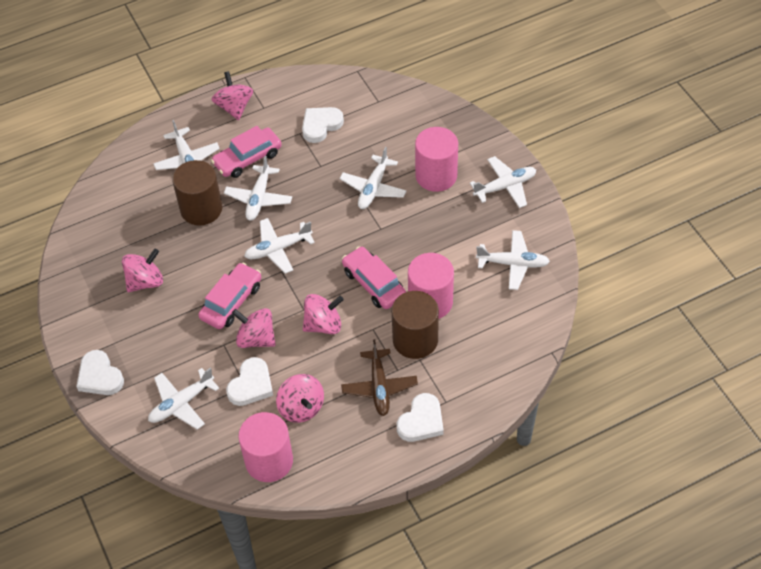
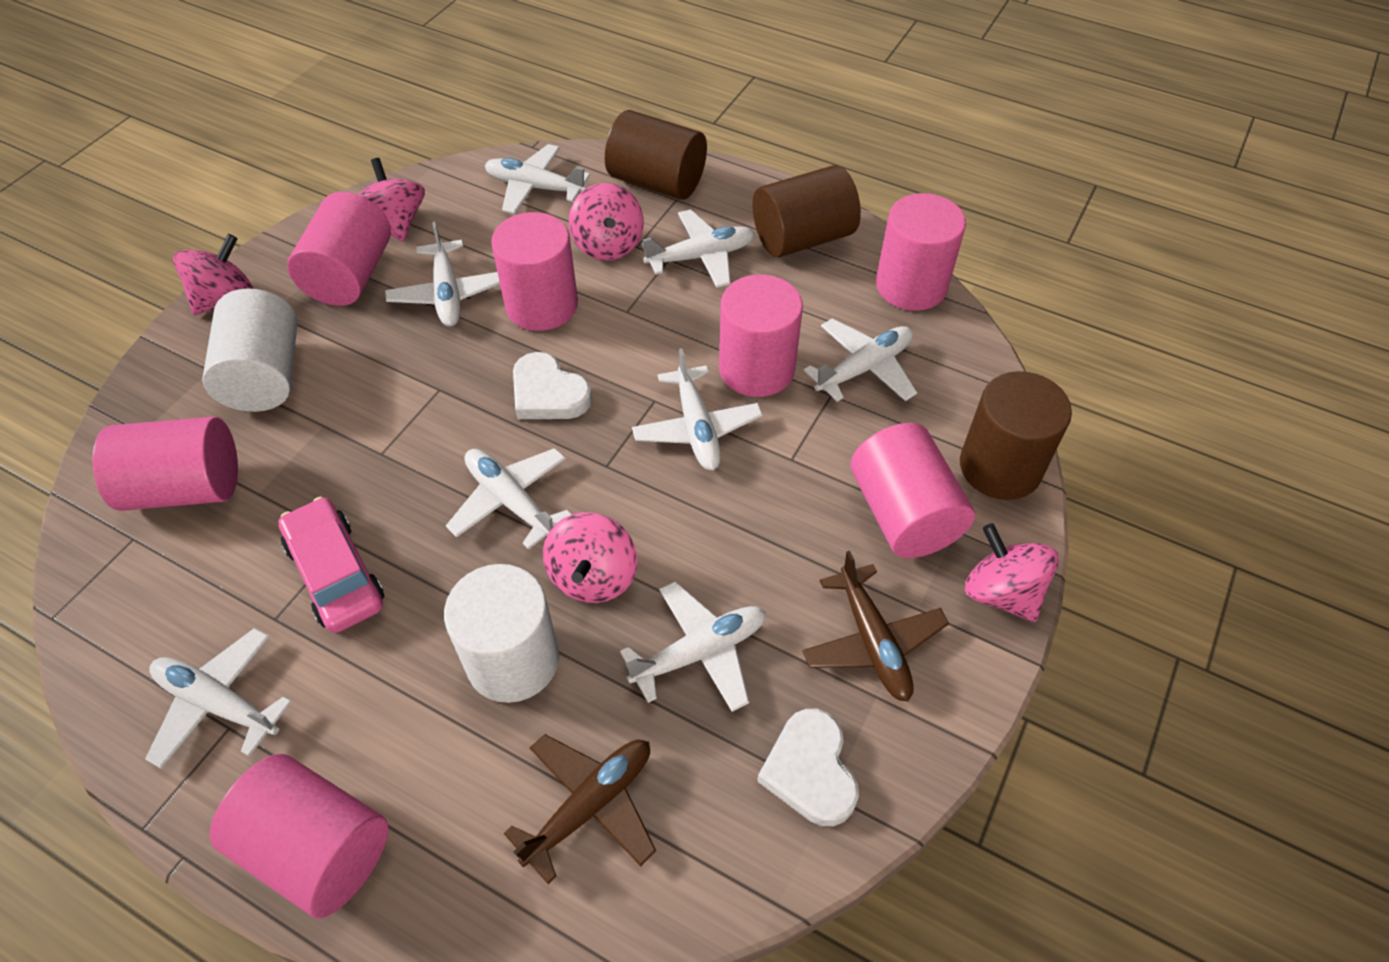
brown cylinder: 2 -> 3
brown plane: 1 -> 2
pink car: 3 -> 1
pink cylinder: 3 -> 7
white cylinder: 0 -> 2
white heart: 4 -> 2
white plane: 7 -> 8

